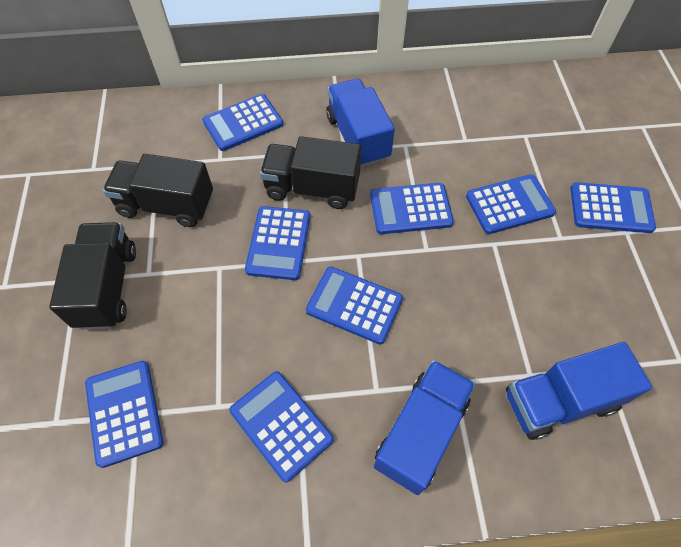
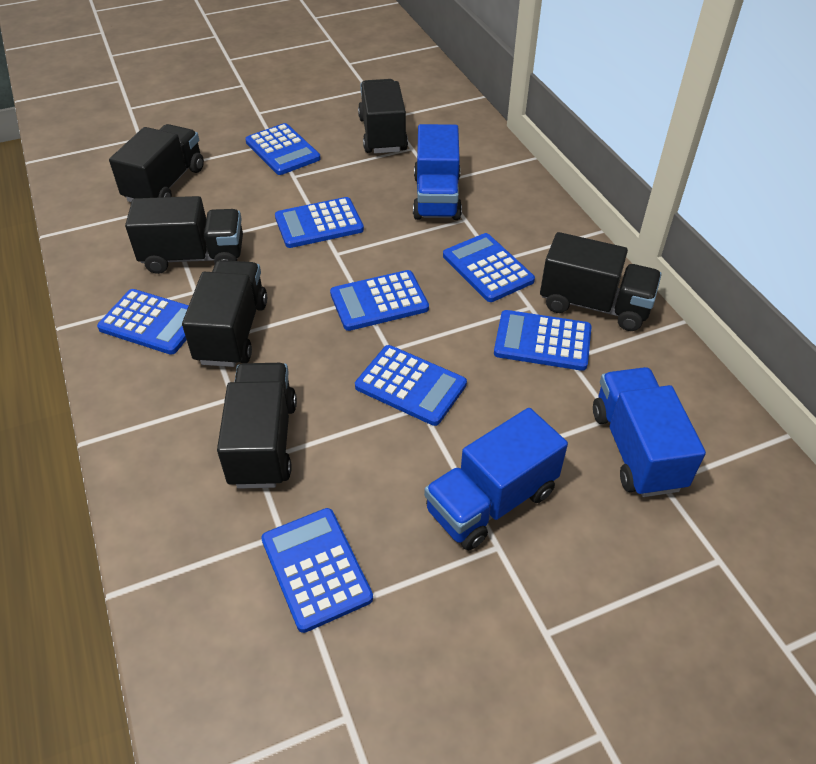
black truck: 3 -> 6

